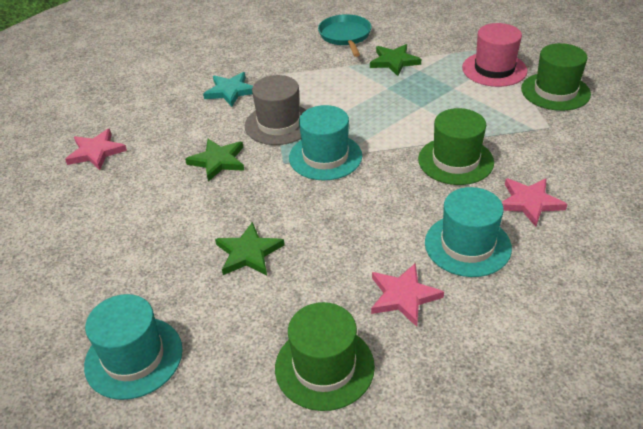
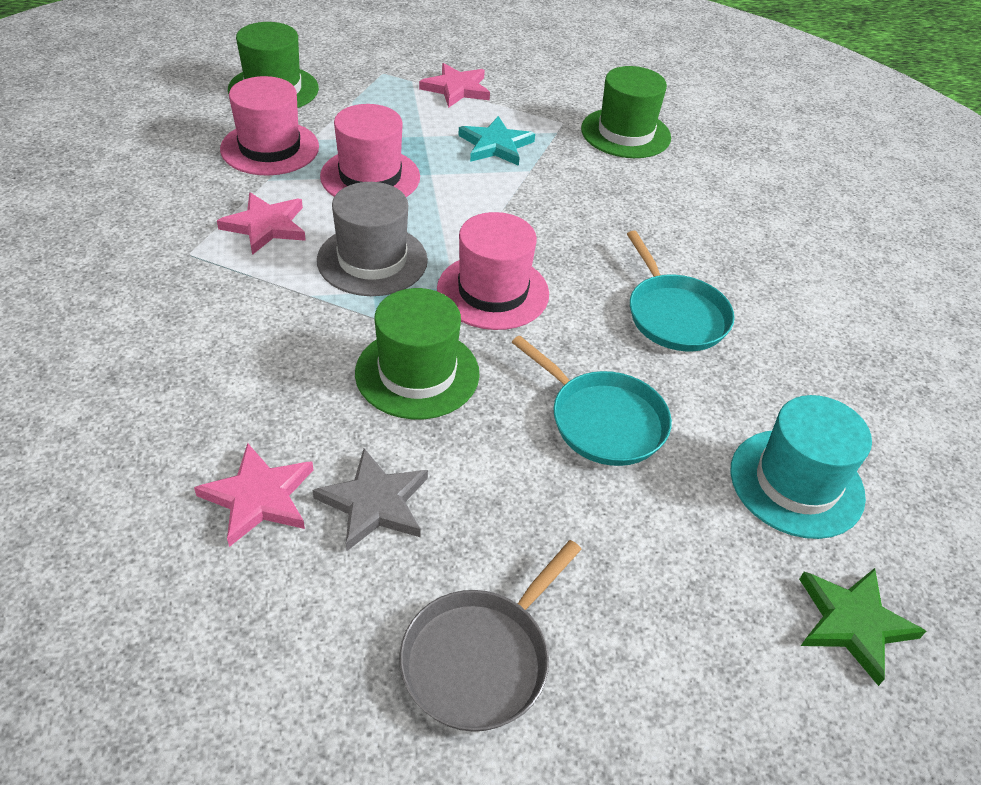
green star: 3 -> 1
grey pan: 0 -> 1
grey star: 0 -> 1
pink hat: 1 -> 3
turquoise hat: 3 -> 1
turquoise pan: 1 -> 2

